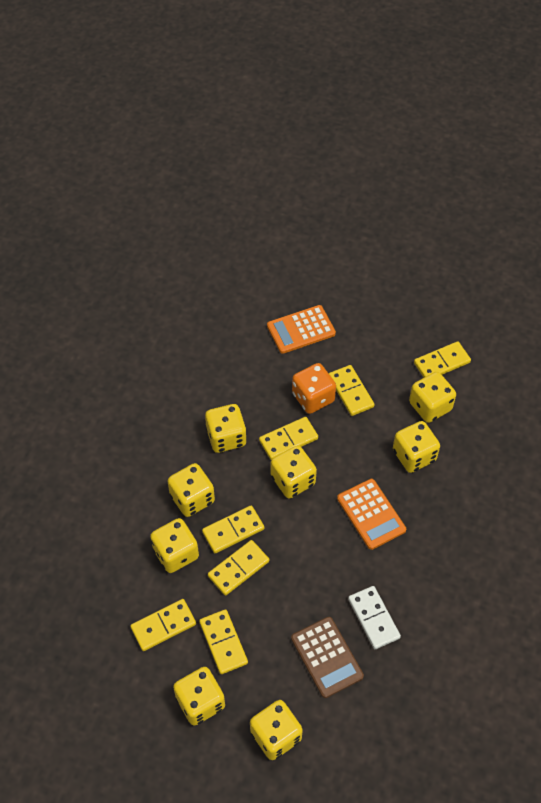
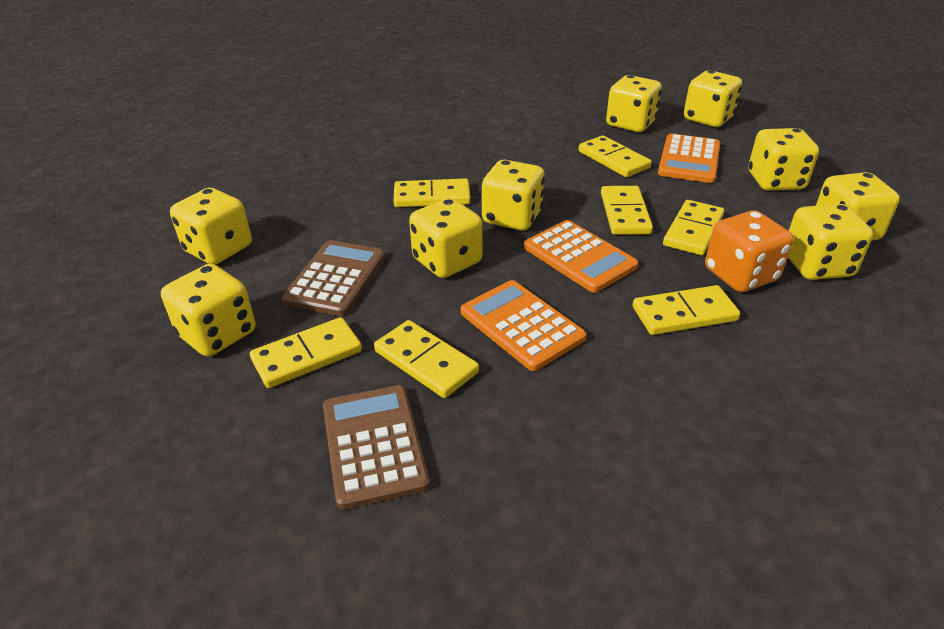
brown calculator: 1 -> 2
orange calculator: 2 -> 3
white domino: 1 -> 0
yellow dice: 8 -> 9

